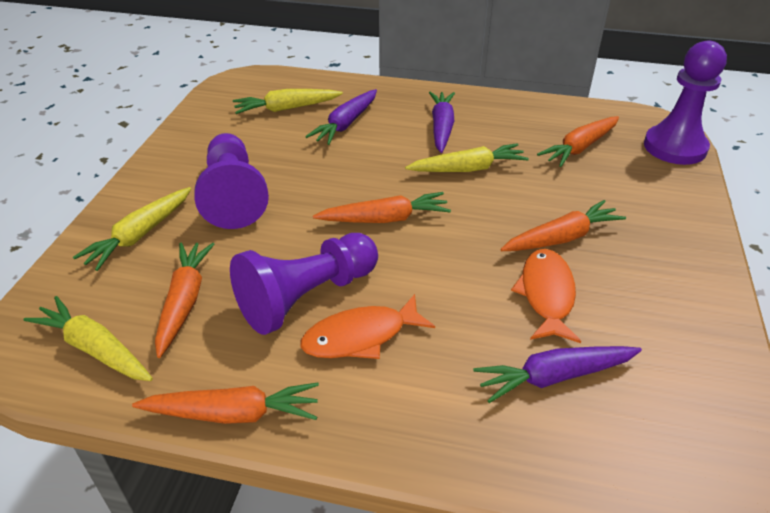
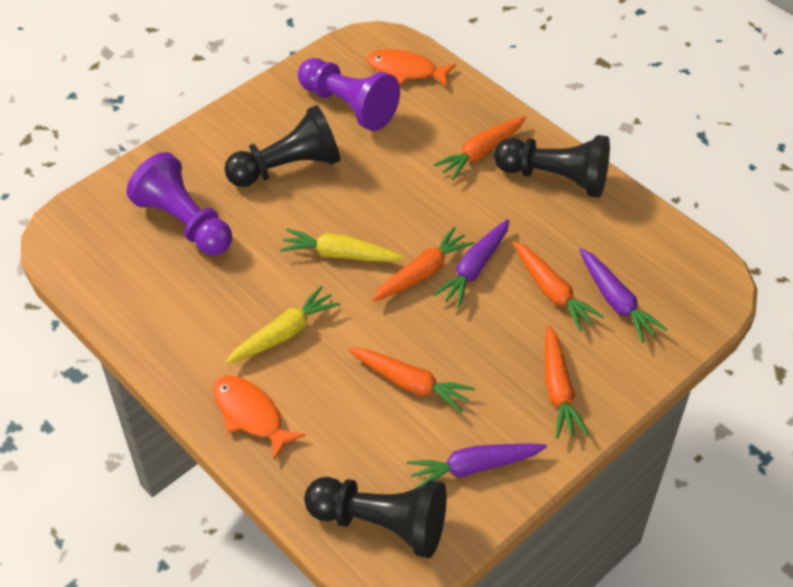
black pawn: 0 -> 3
purple pawn: 3 -> 2
yellow carrot: 4 -> 2

